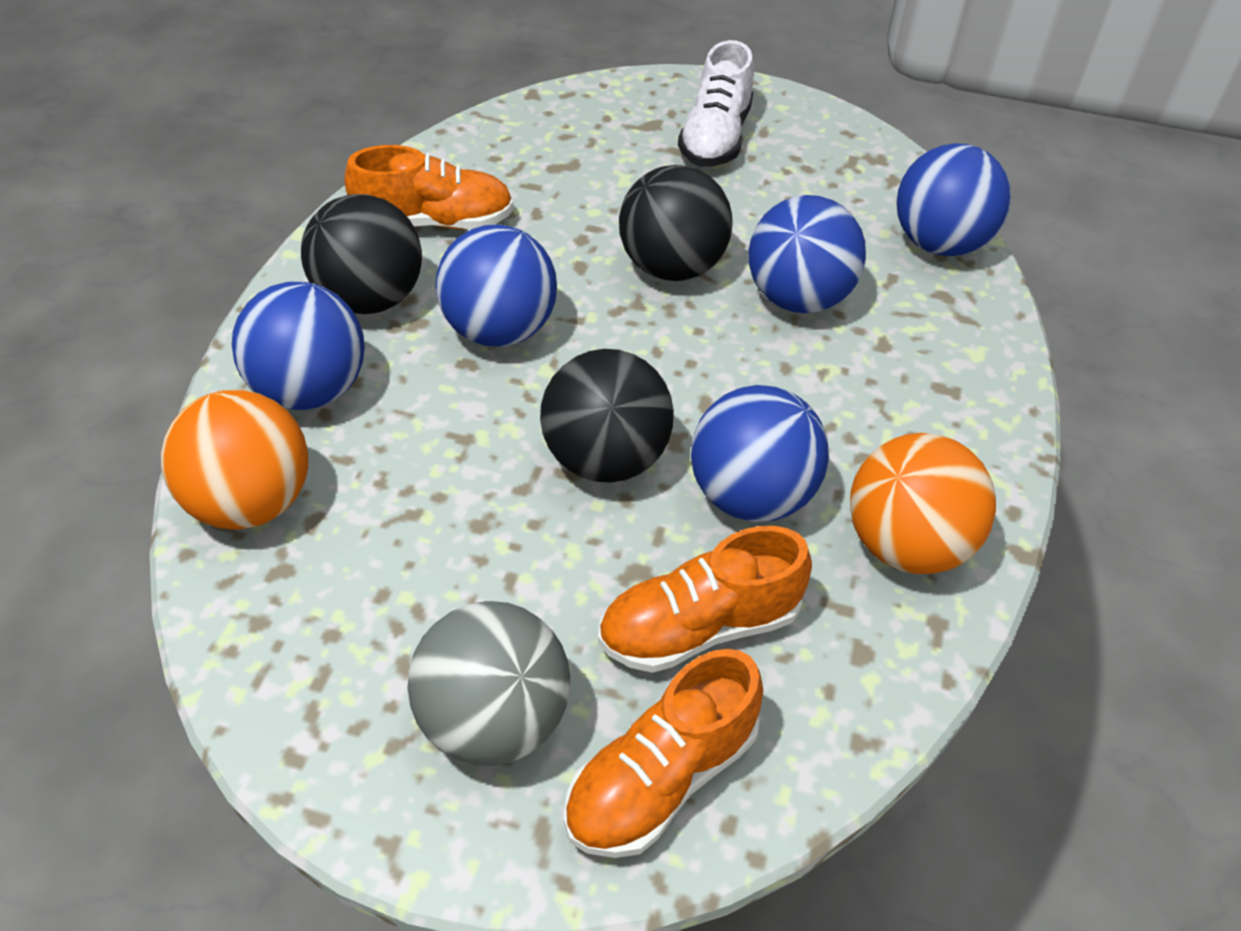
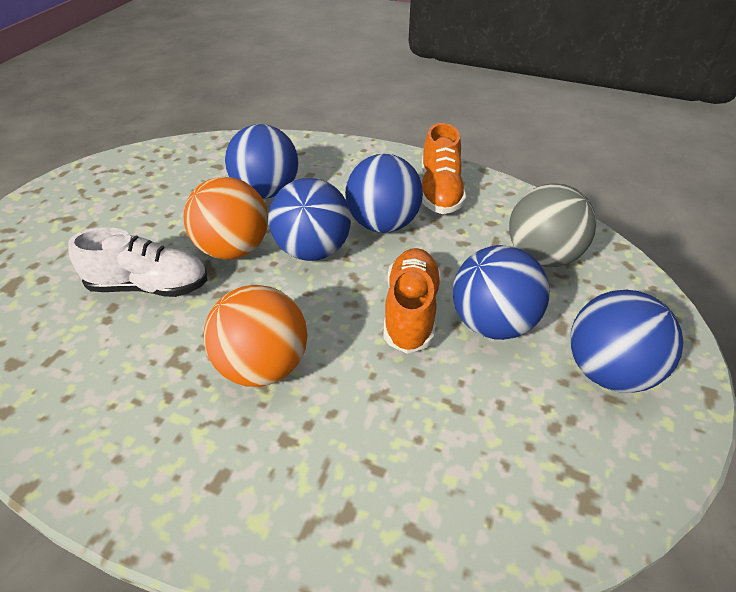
black ball: 3 -> 0
orange shoe: 3 -> 2

